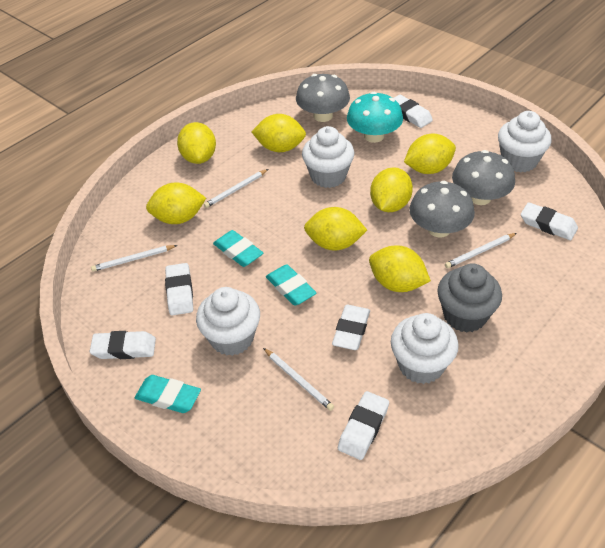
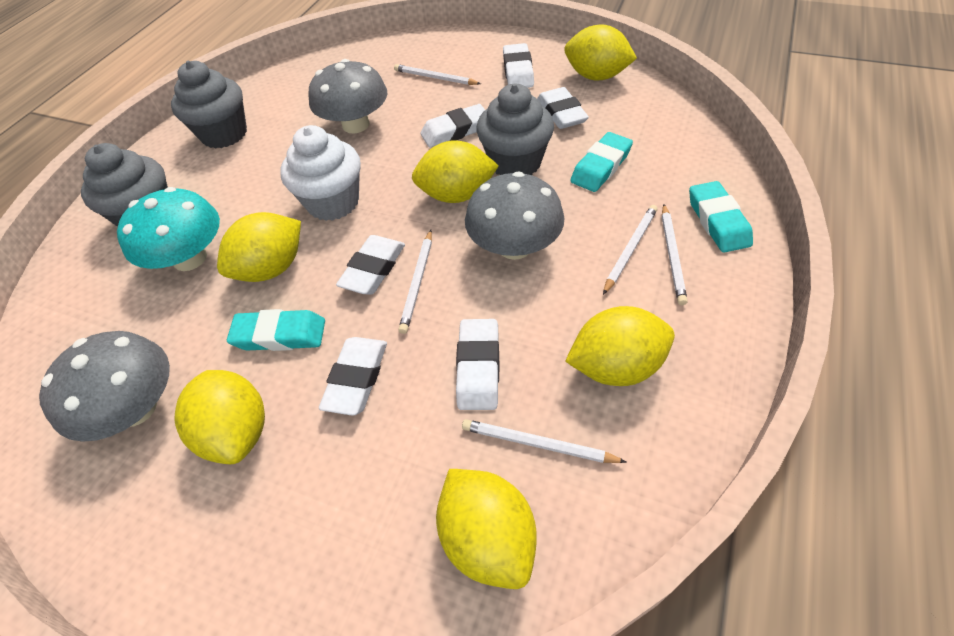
grey cupcake: 1 -> 3
white cupcake: 4 -> 1
white pencil: 4 -> 5
yellow lemon: 7 -> 6

